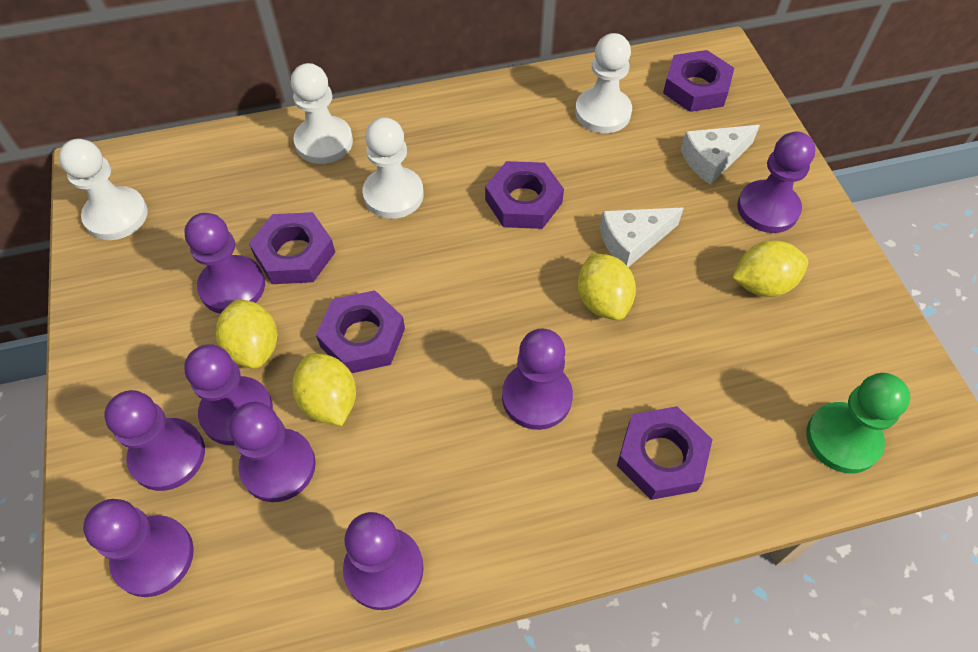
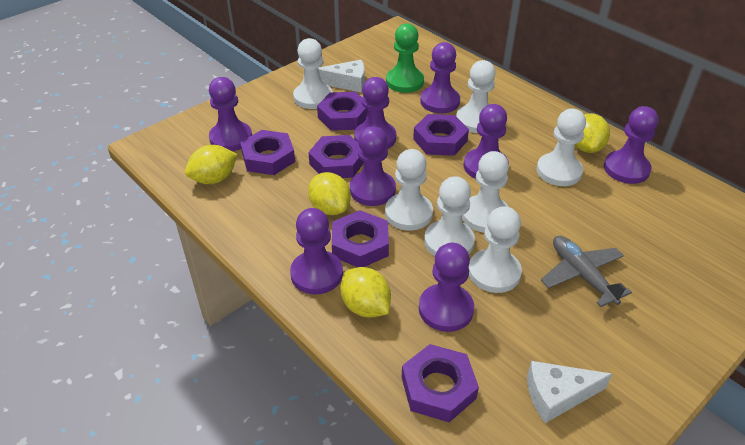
grey plane: 0 -> 1
purple nut: 5 -> 6
white pawn: 4 -> 7

